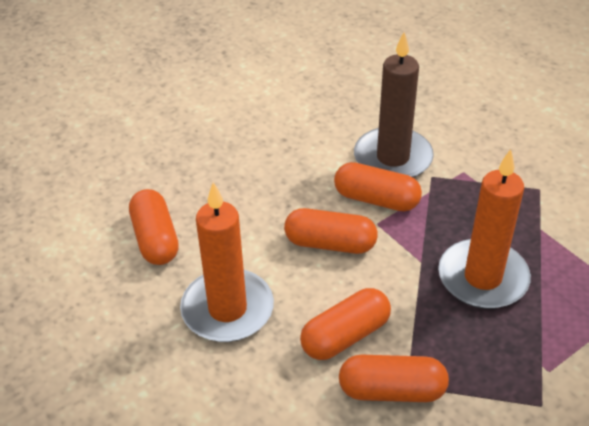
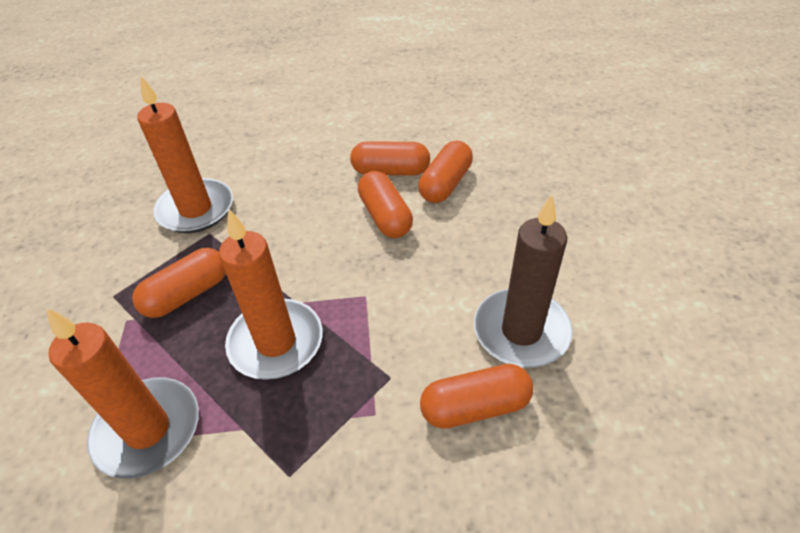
orange candle: 2 -> 3

